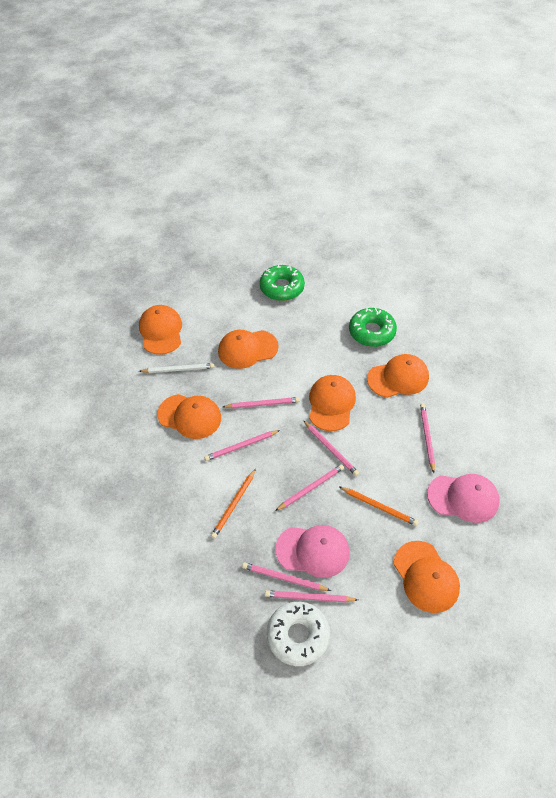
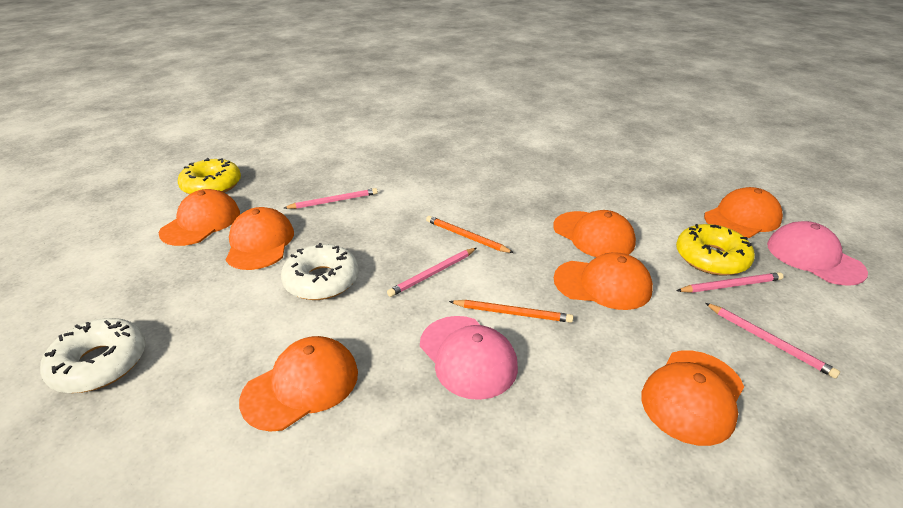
green donut: 2 -> 0
orange cap: 6 -> 7
pink pencil: 7 -> 4
white donut: 1 -> 2
white pencil: 1 -> 0
yellow donut: 0 -> 2

